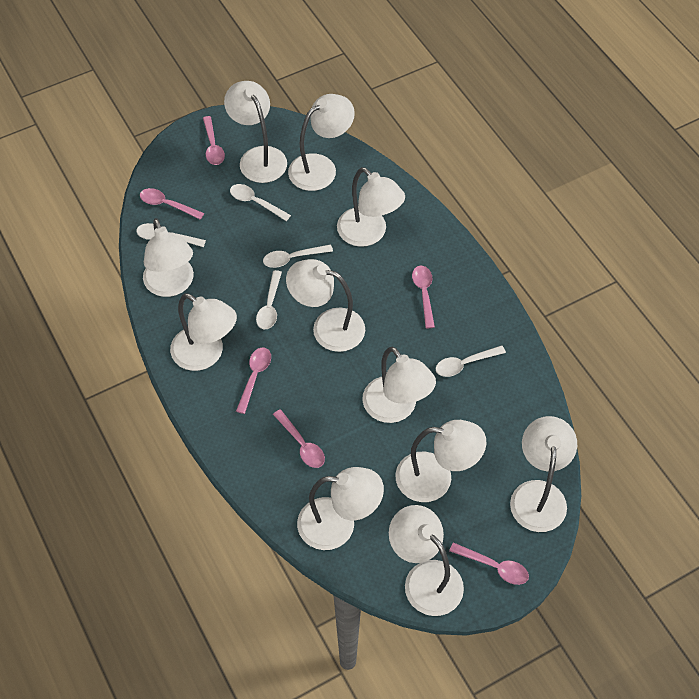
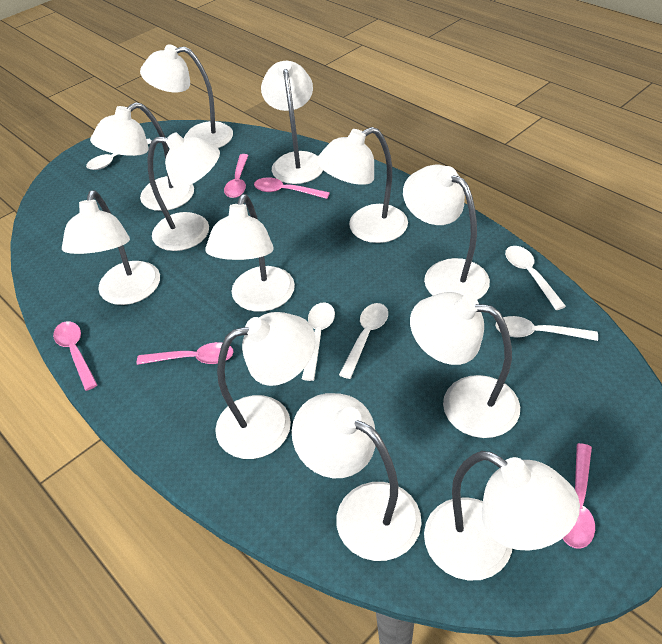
pink spoon: 6 -> 5
white lamp: 11 -> 12

